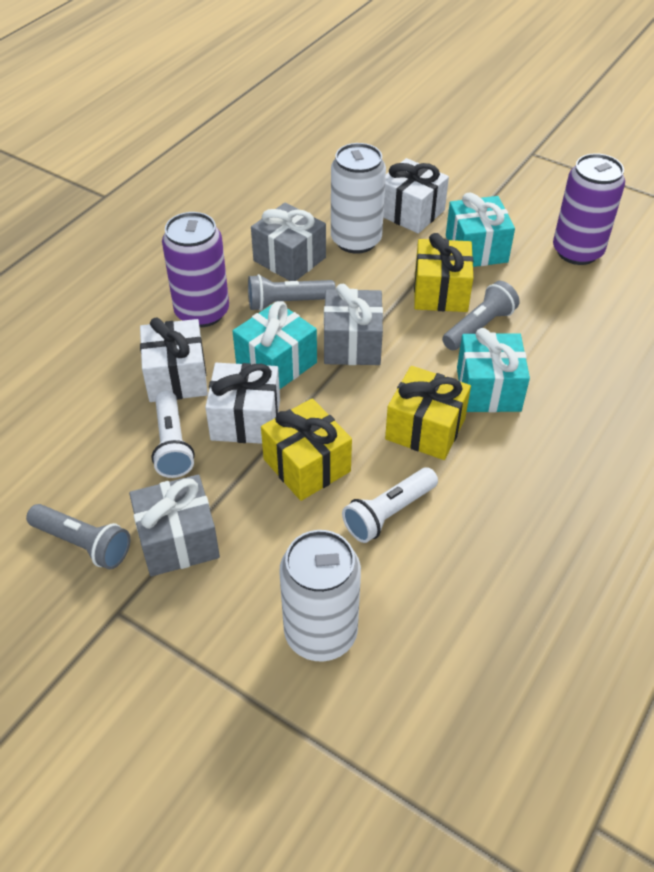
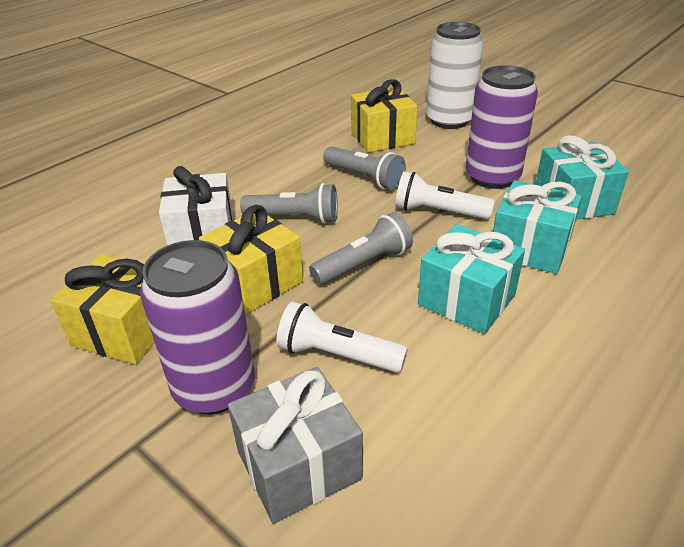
grey gift: 3 -> 1
white can: 2 -> 1
white gift: 3 -> 1

